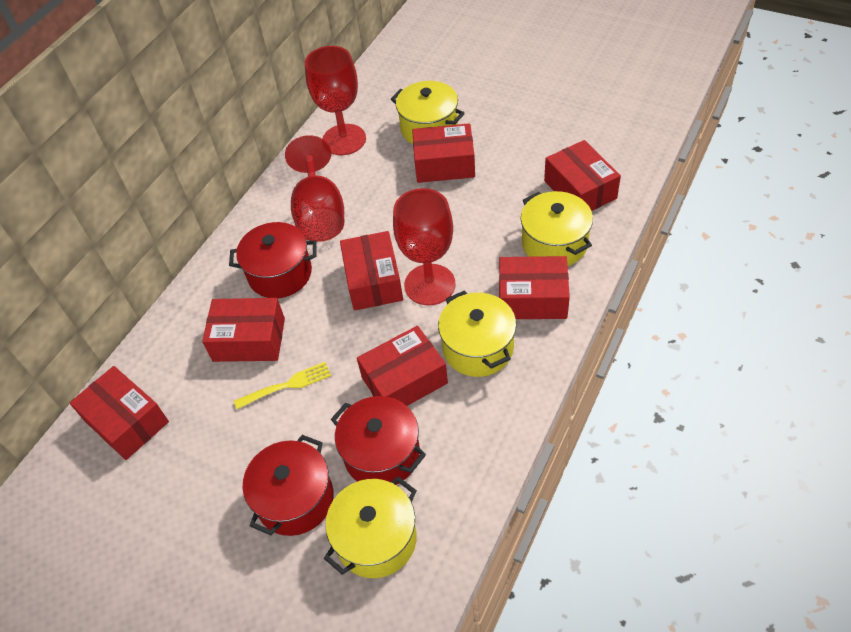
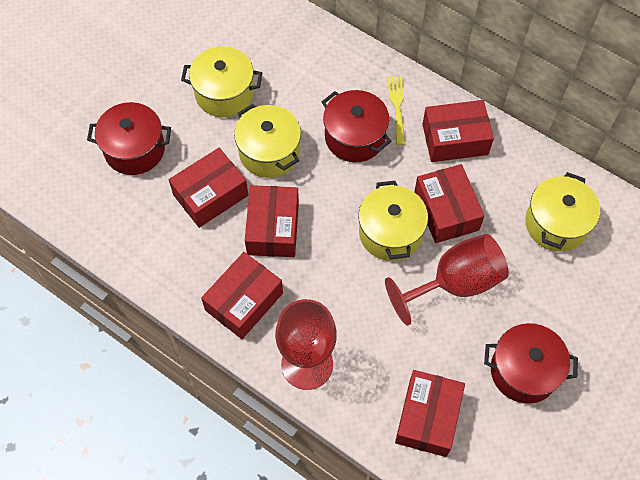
red box: 7 -> 6
red goblet: 3 -> 2

